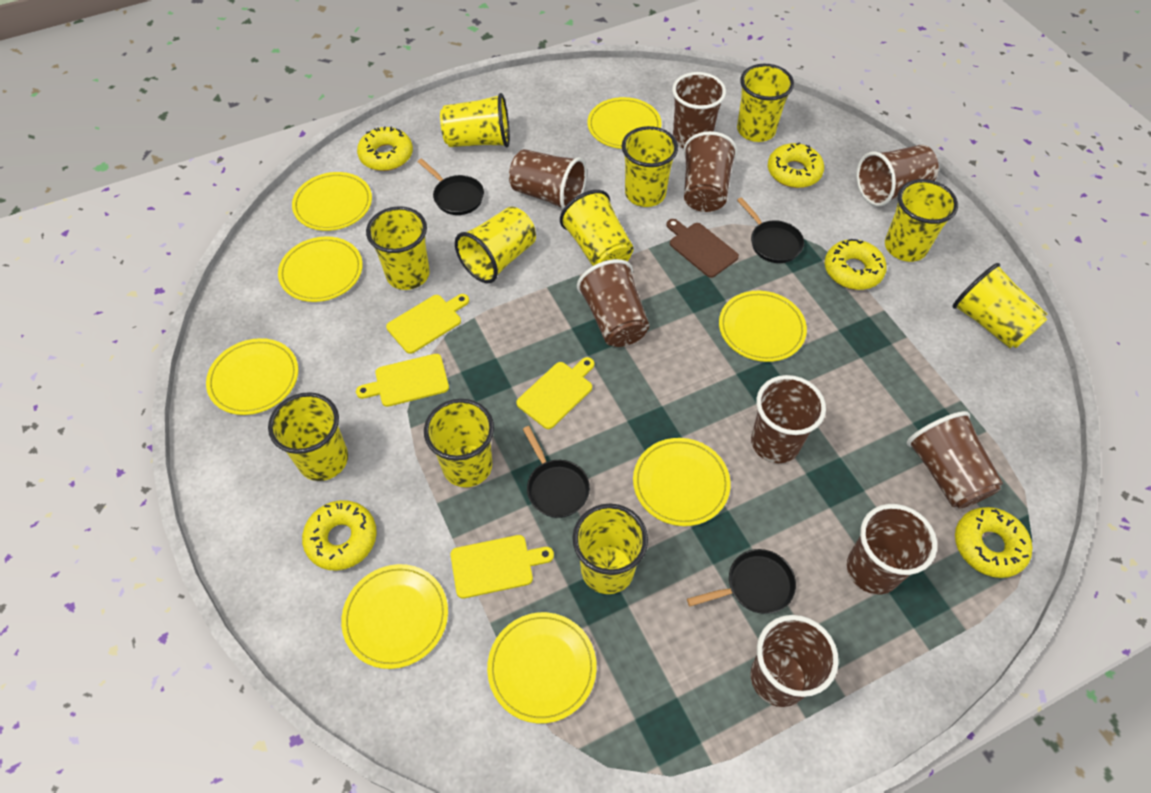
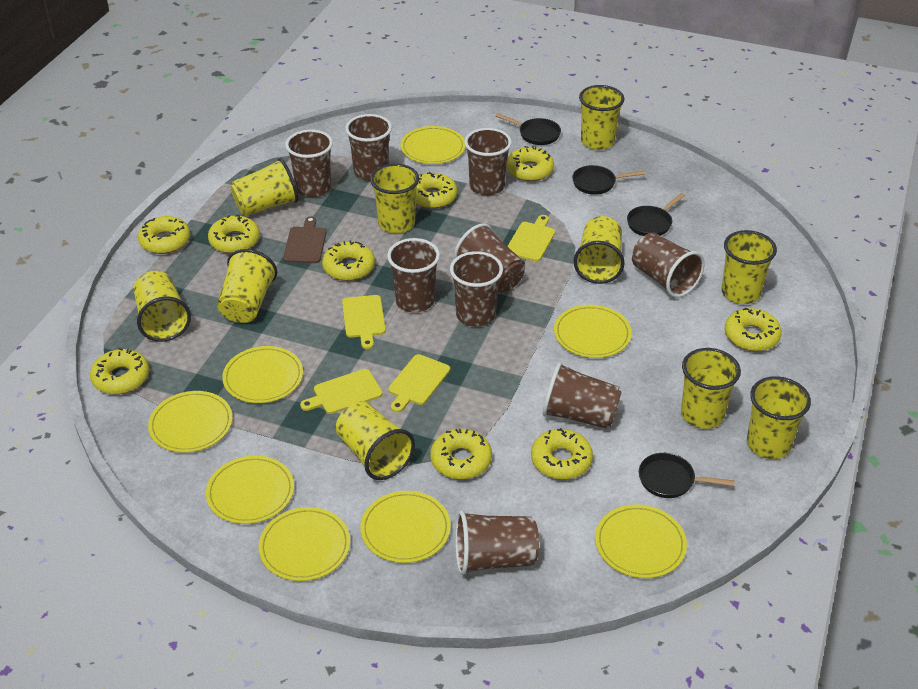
yellow cup: 11 -> 10
yellow donut: 5 -> 9

